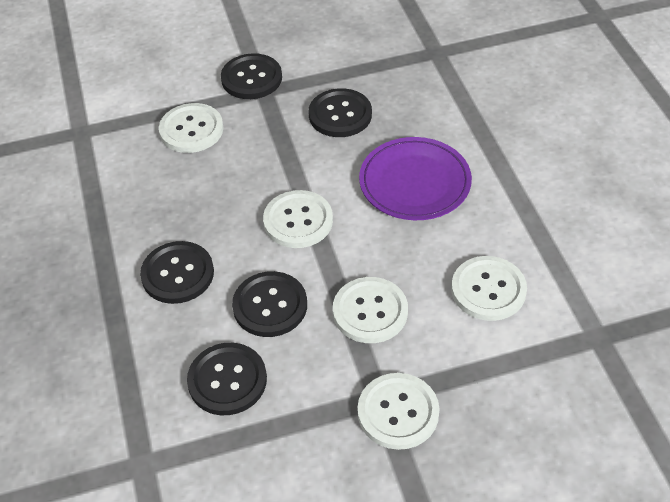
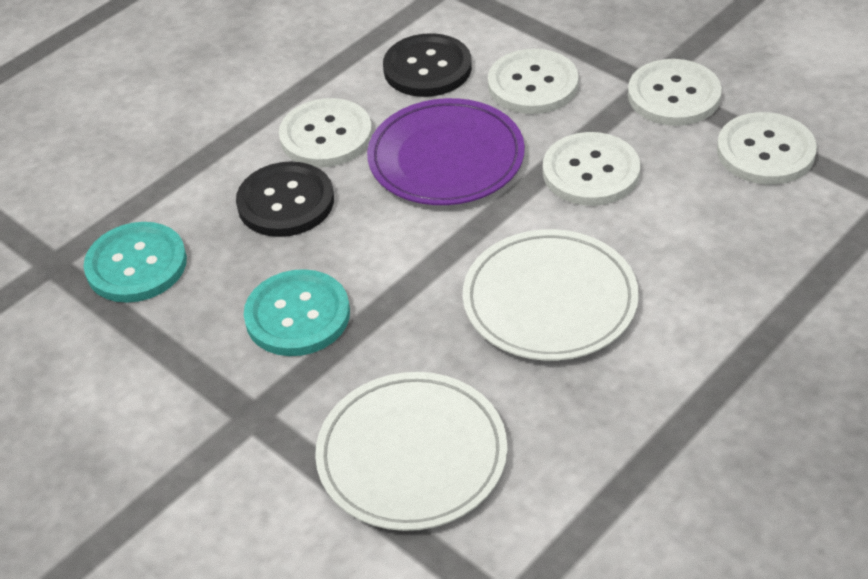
black button: 5 -> 2
turquoise button: 0 -> 2
white plate: 0 -> 2

